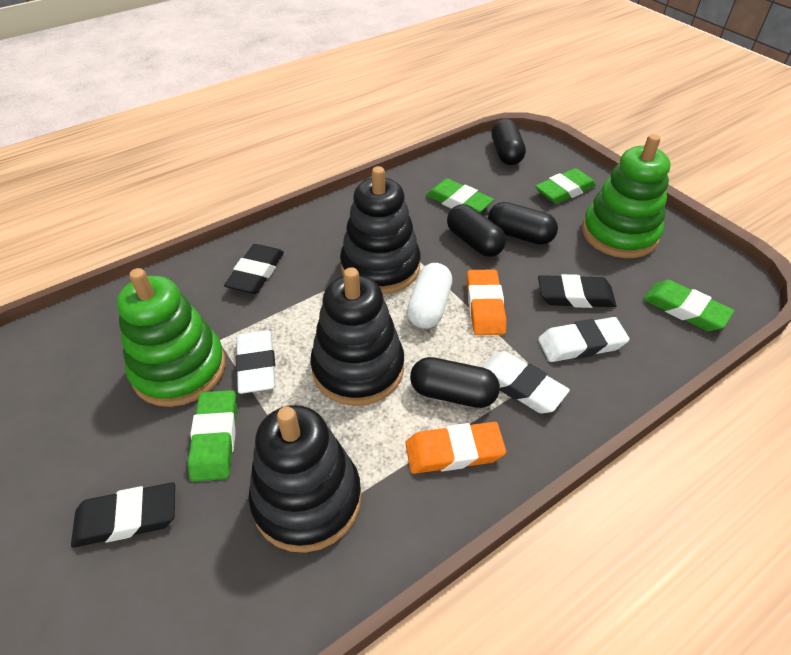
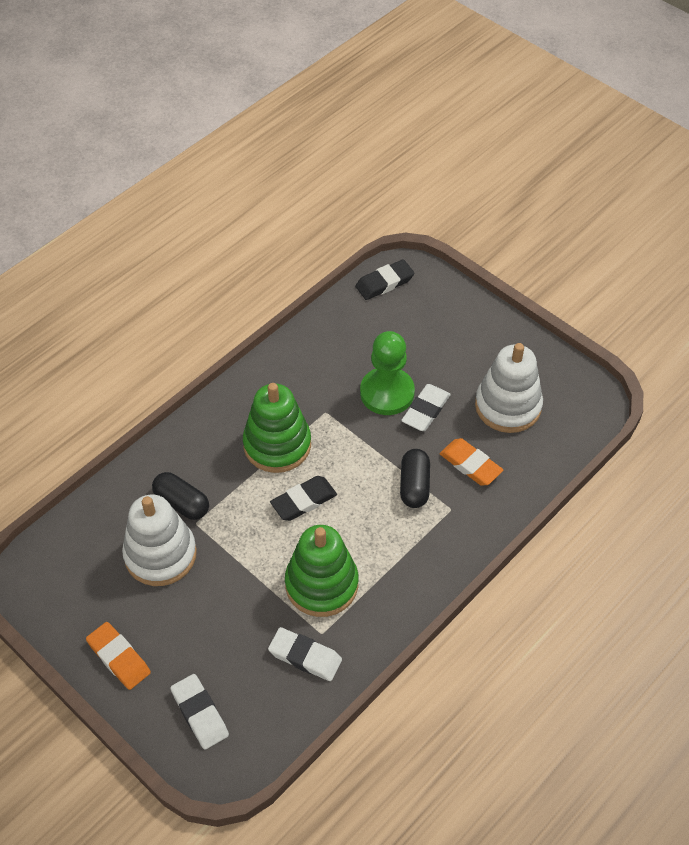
black capsule: 4 -> 2
black eraser: 3 -> 2
black stacking toy: 3 -> 0
green eraser: 4 -> 0
green pawn: 0 -> 1
white capsule: 1 -> 0
white stacking toy: 0 -> 2

